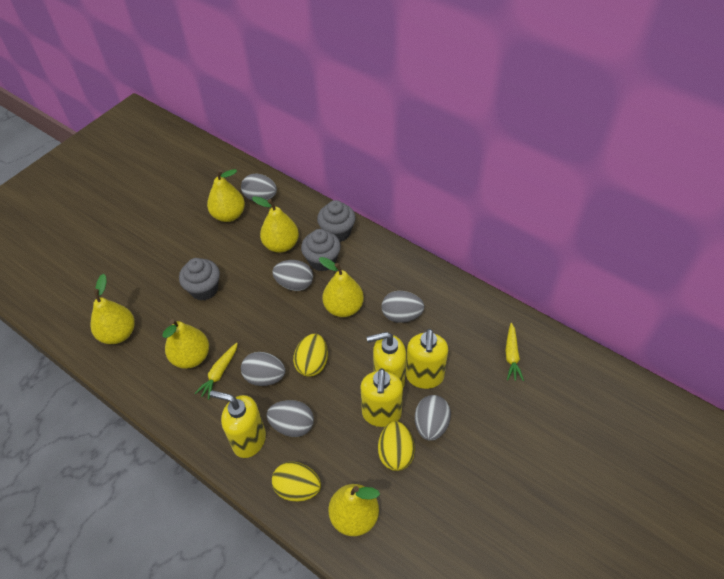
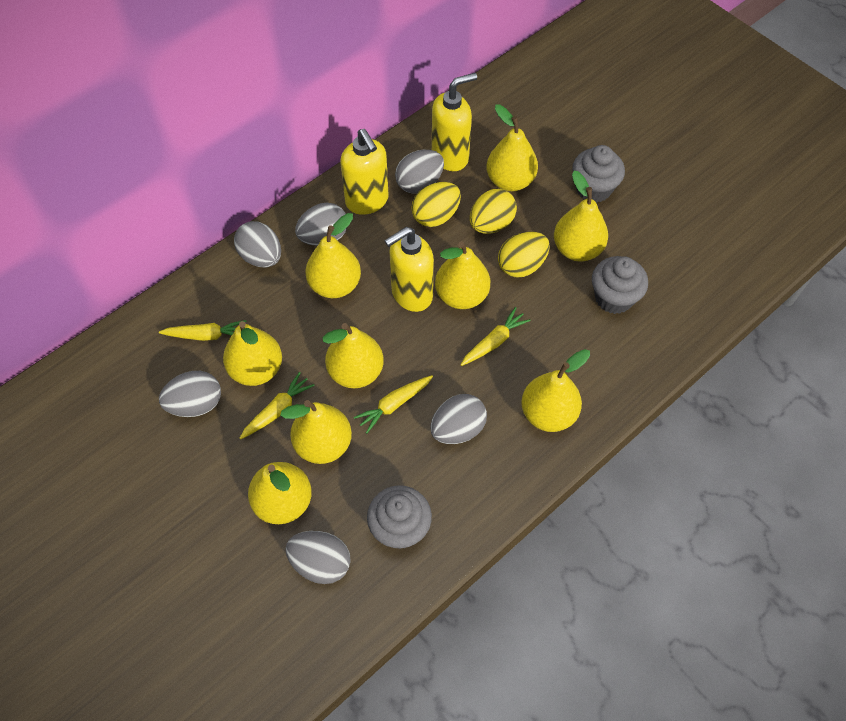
yellow carrot: 2 -> 4
yellow pear: 6 -> 9
yellow soap dispenser: 4 -> 3

